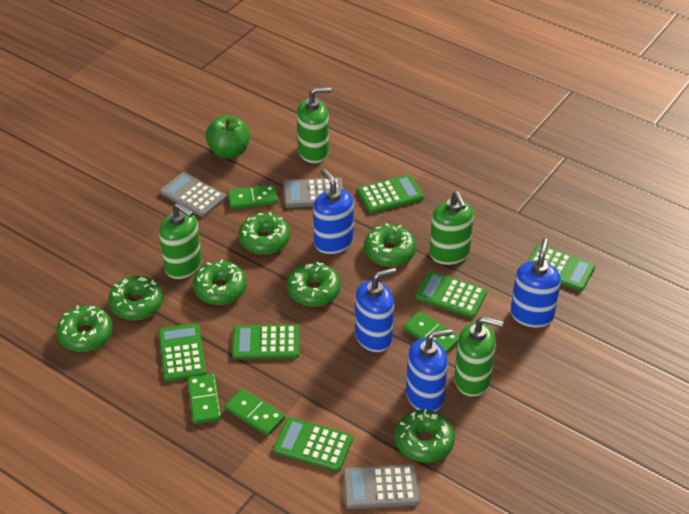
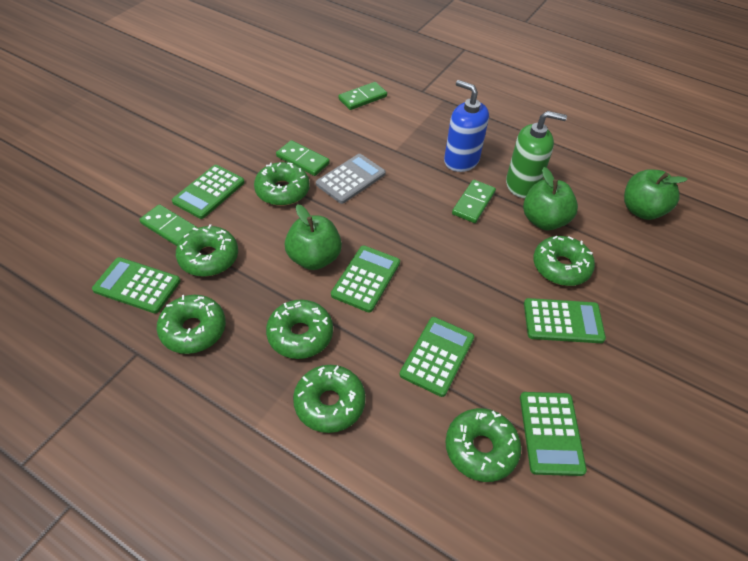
blue soap dispenser: 4 -> 1
green apple: 1 -> 3
green soap dispenser: 4 -> 1
grey calculator: 3 -> 1

